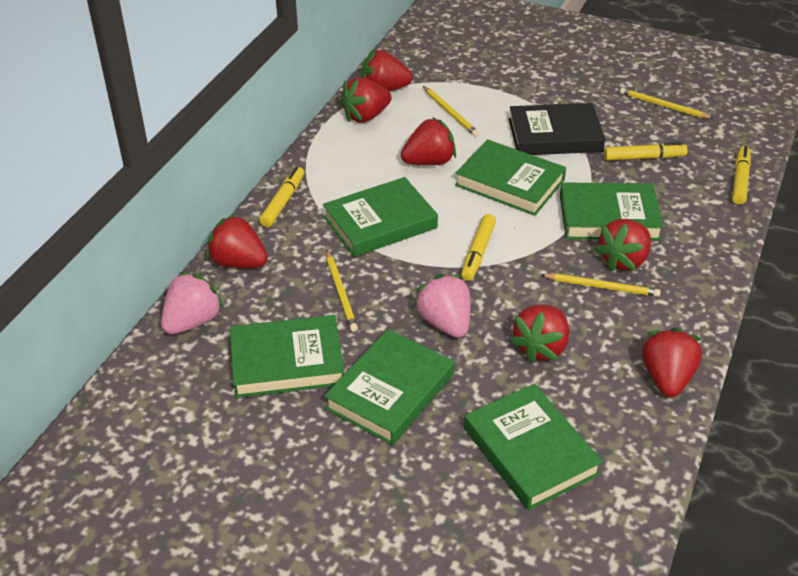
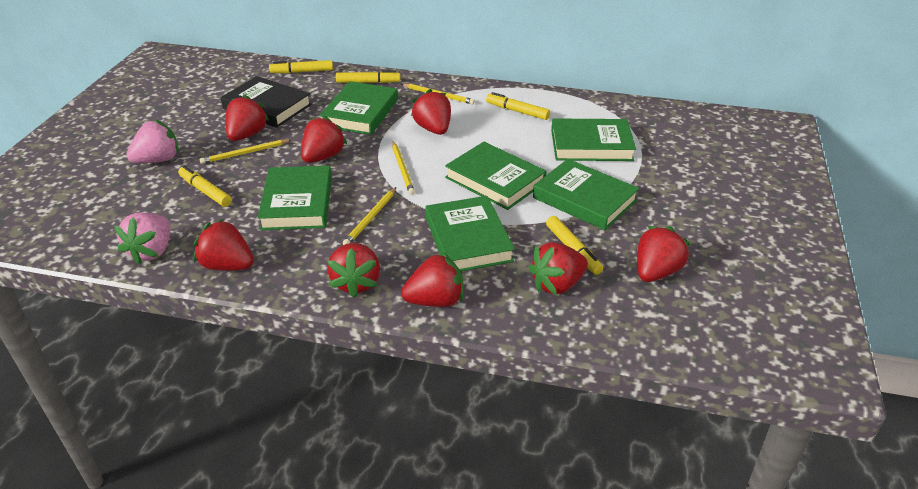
red strawberry: 7 -> 8
yellow marker: 4 -> 5

